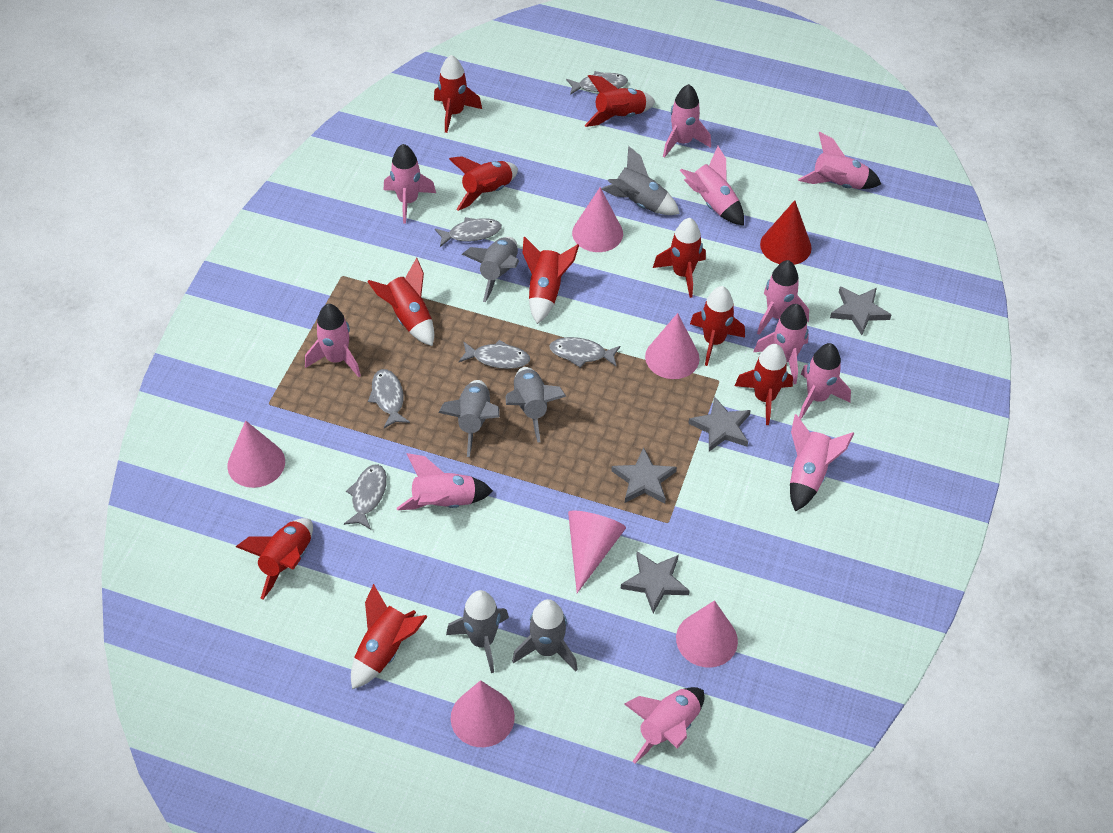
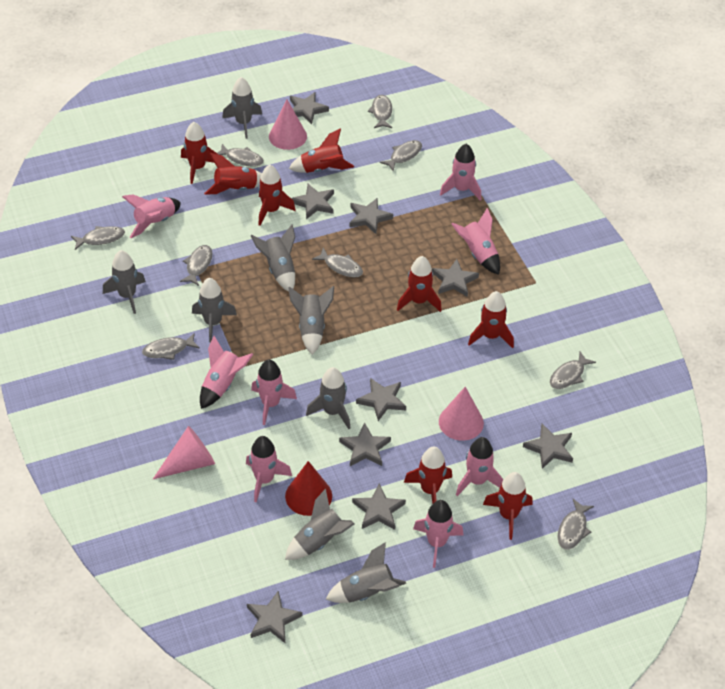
grey fish: 6 -> 9
grey rocket: 6 -> 8
grey star: 4 -> 9
pink cone: 6 -> 3
pink rocket: 11 -> 8
red rocket: 10 -> 8

